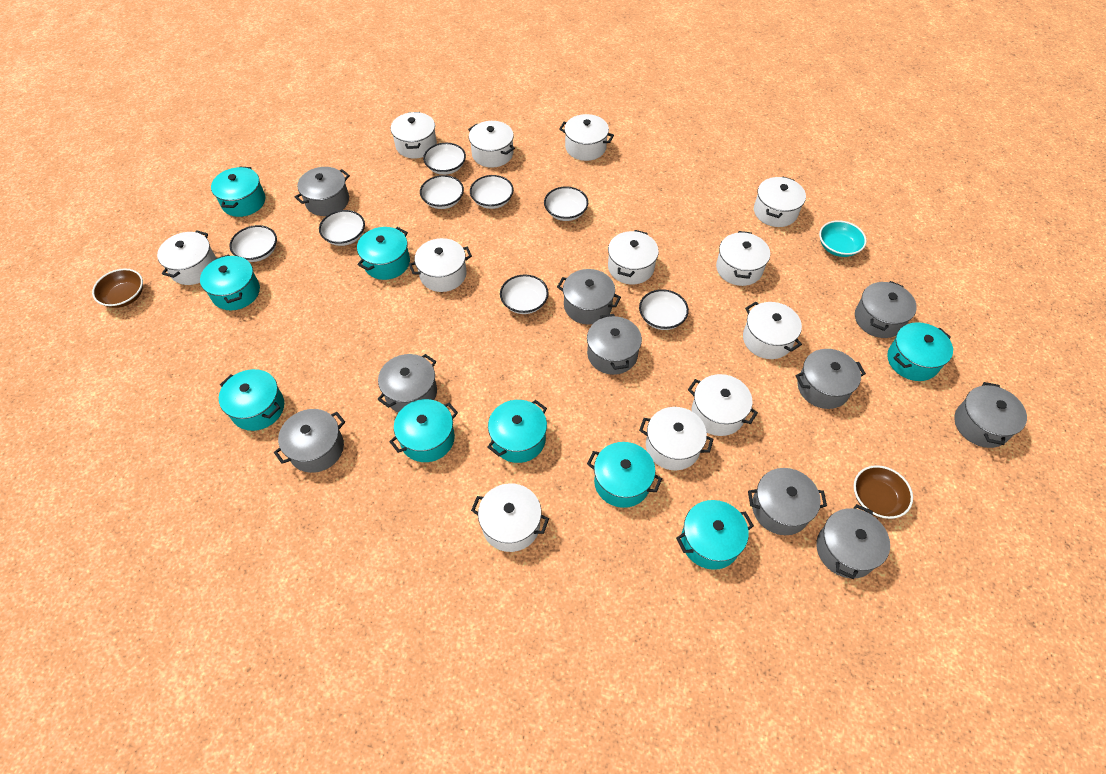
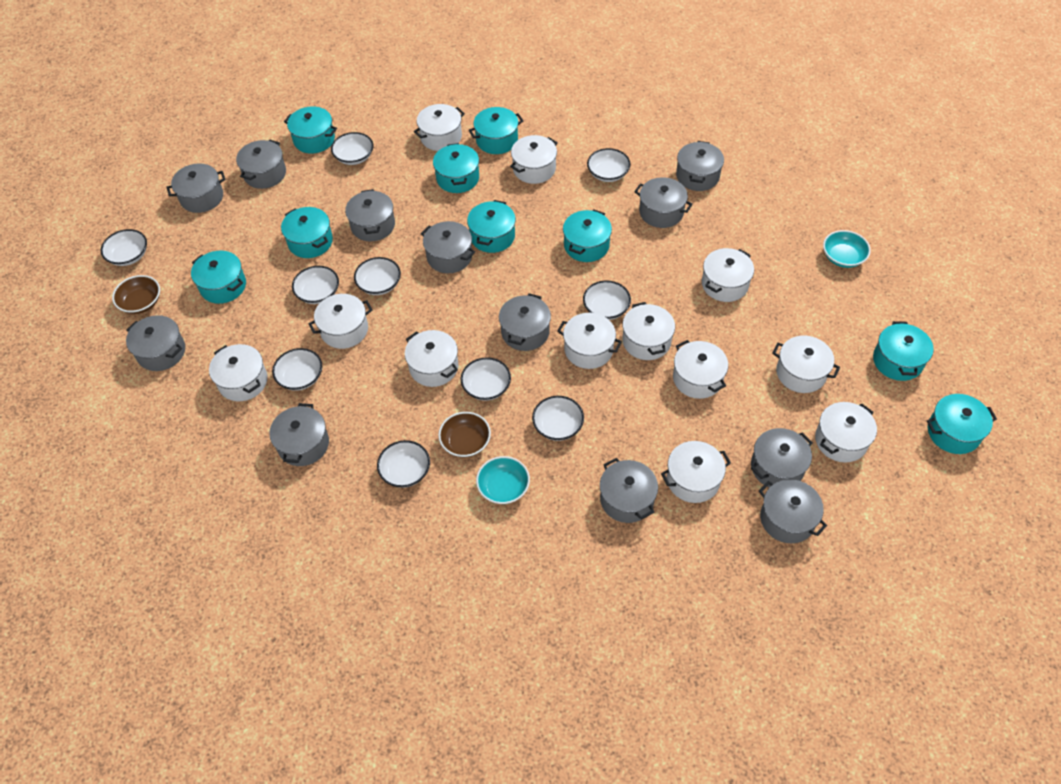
grey pot: 10 -> 12
turquoise bowl: 1 -> 2
white bowl: 8 -> 10

